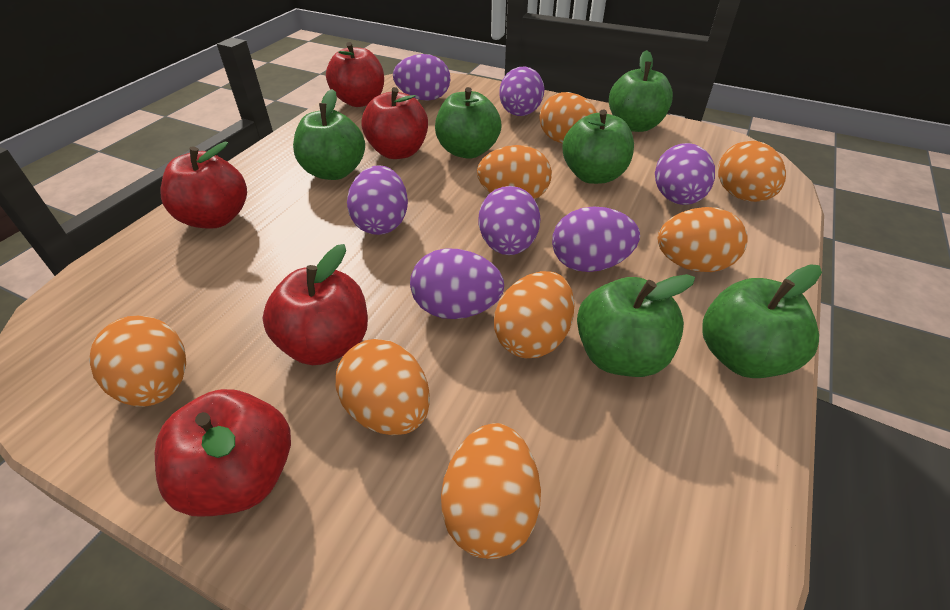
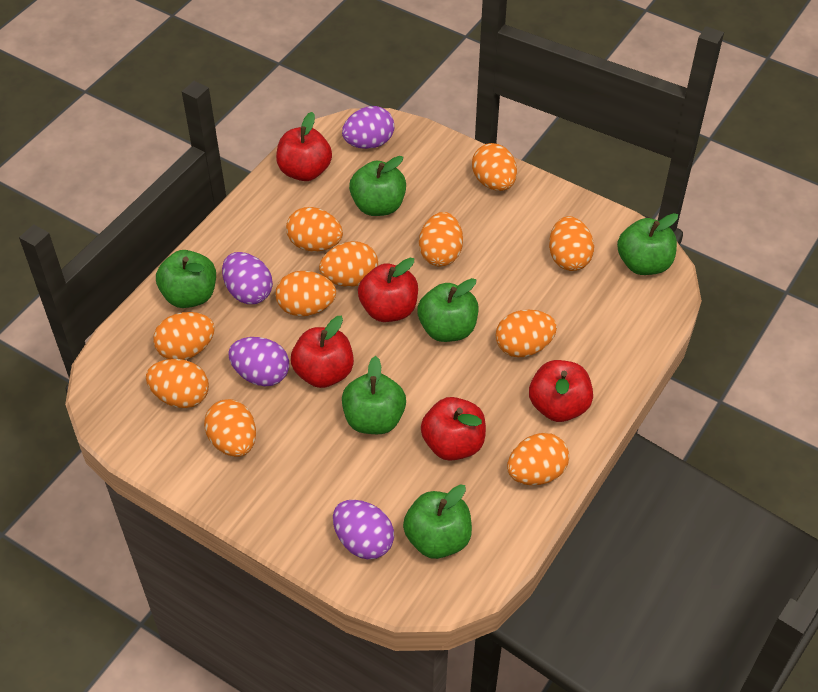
orange egg: 8 -> 11
purple egg: 7 -> 4

